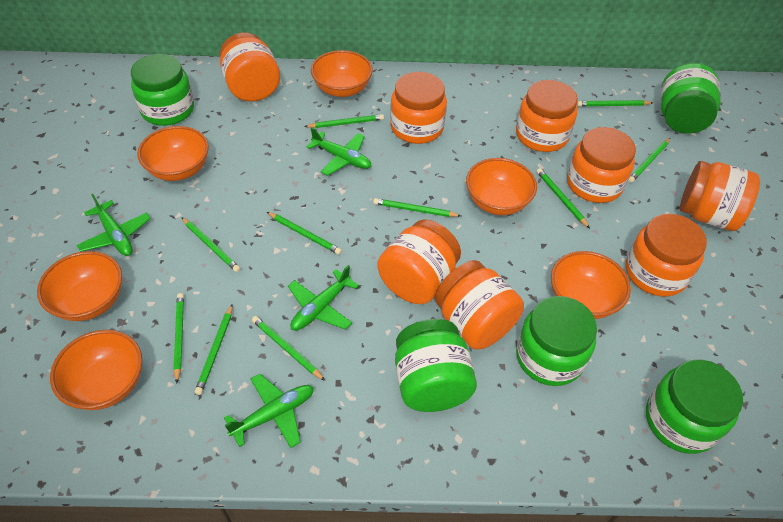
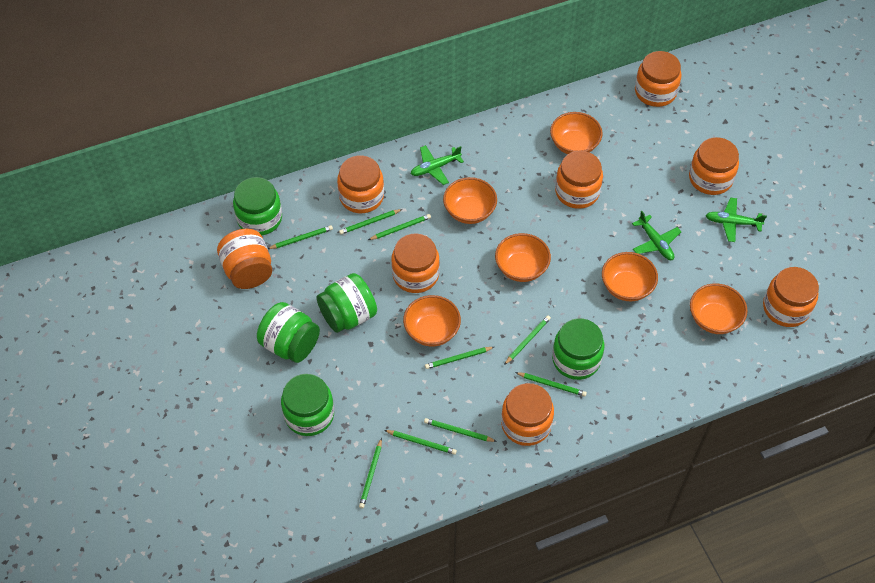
green pencil: 10 -> 9
green plane: 4 -> 3

